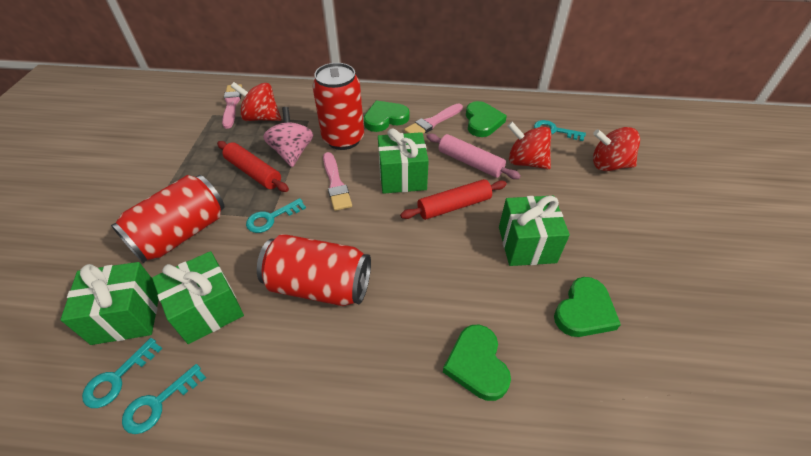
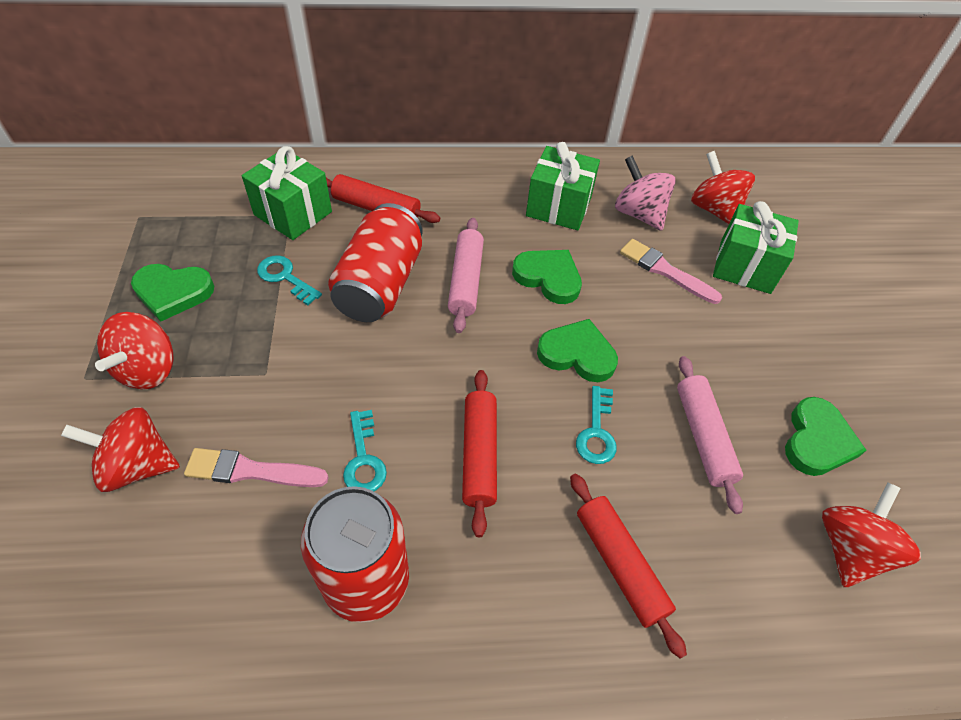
green gift: 4 -> 3
pink brush: 3 -> 2
pink rolling pin: 1 -> 2
red can: 3 -> 2
red rolling pin: 2 -> 3
red spinning top: 3 -> 4
turquoise key: 4 -> 3

